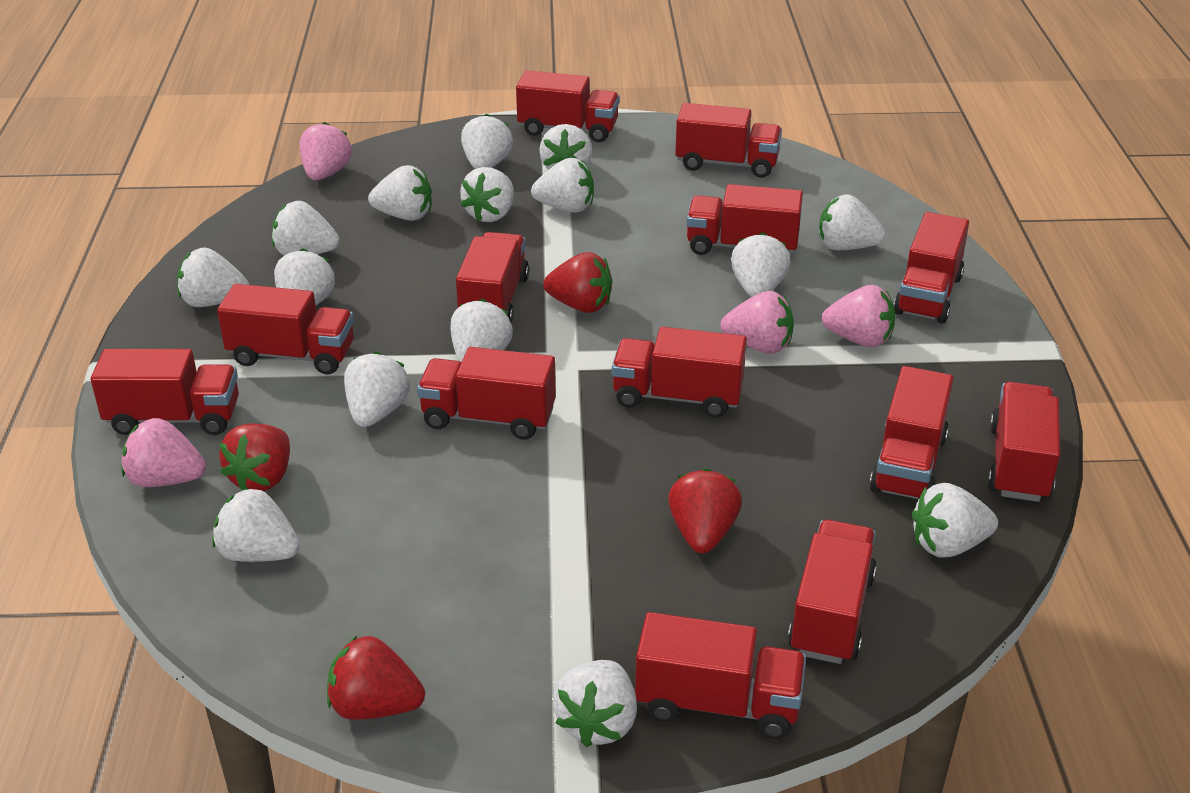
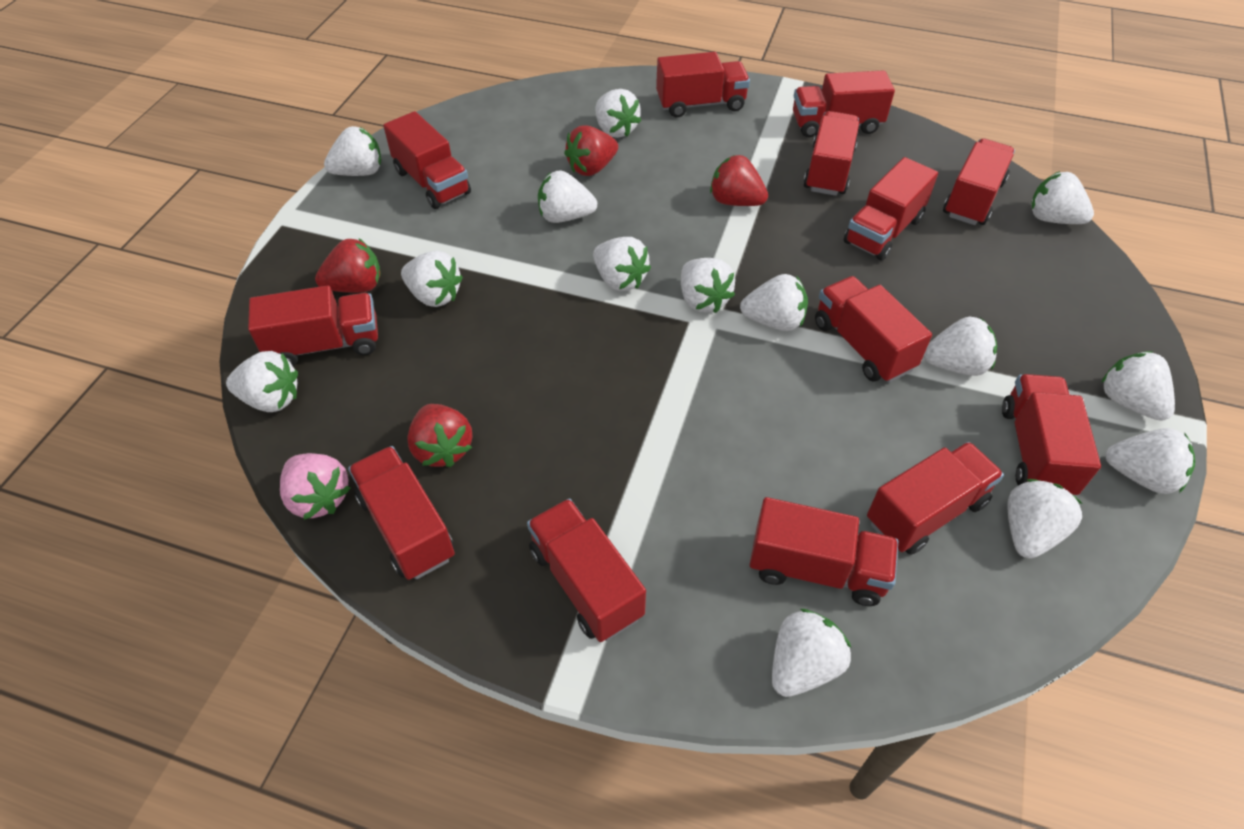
pink strawberry: 4 -> 1
white strawberry: 15 -> 14

